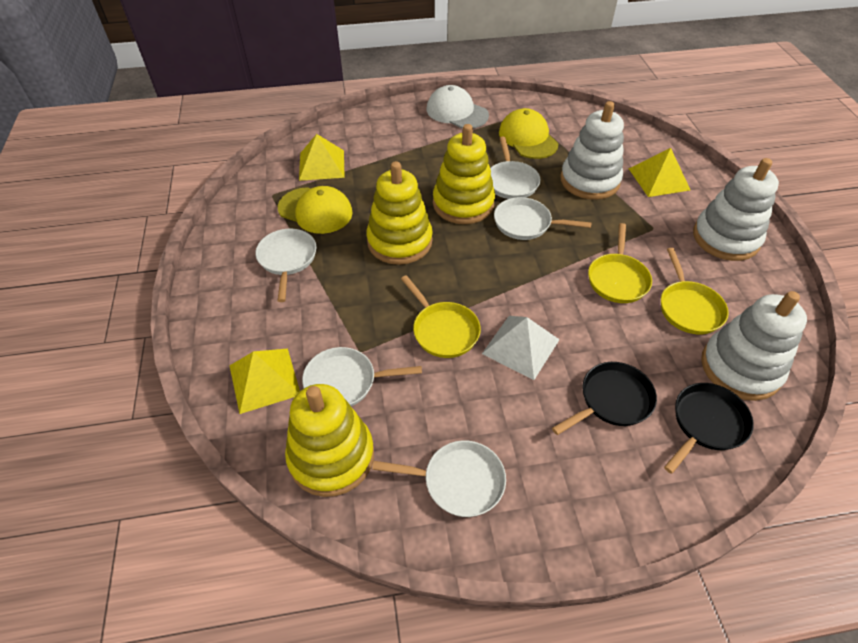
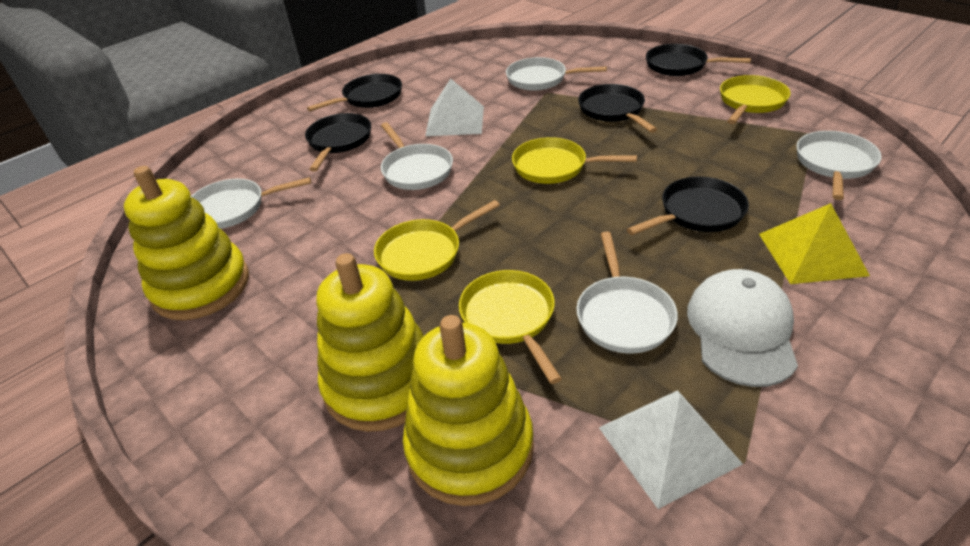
black pan: 2 -> 5
white pyramid: 1 -> 2
white stacking toy: 3 -> 0
yellow cap: 2 -> 0
yellow pan: 3 -> 4
yellow pyramid: 3 -> 1

